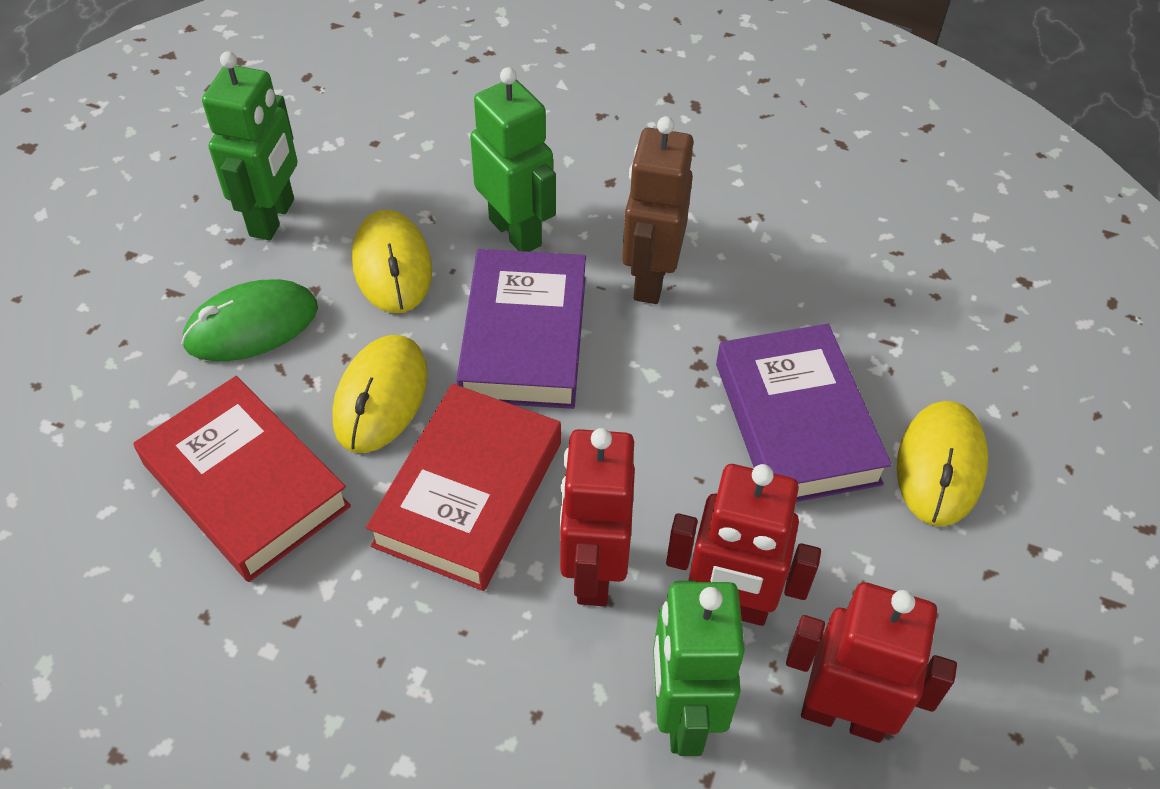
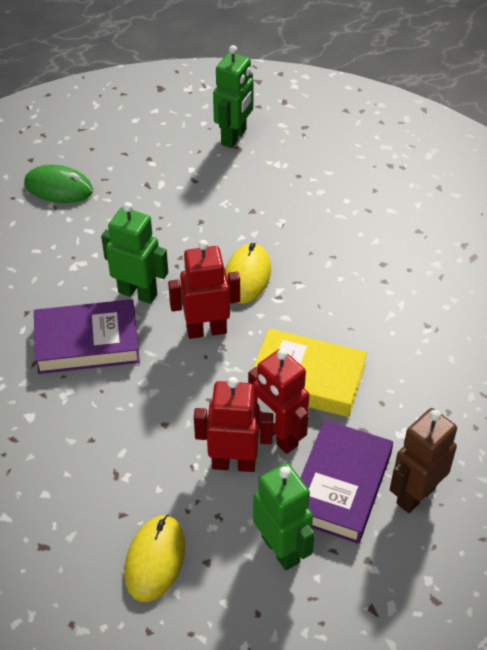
red book: 2 -> 0
yellow book: 0 -> 1
yellow mouse: 3 -> 2

